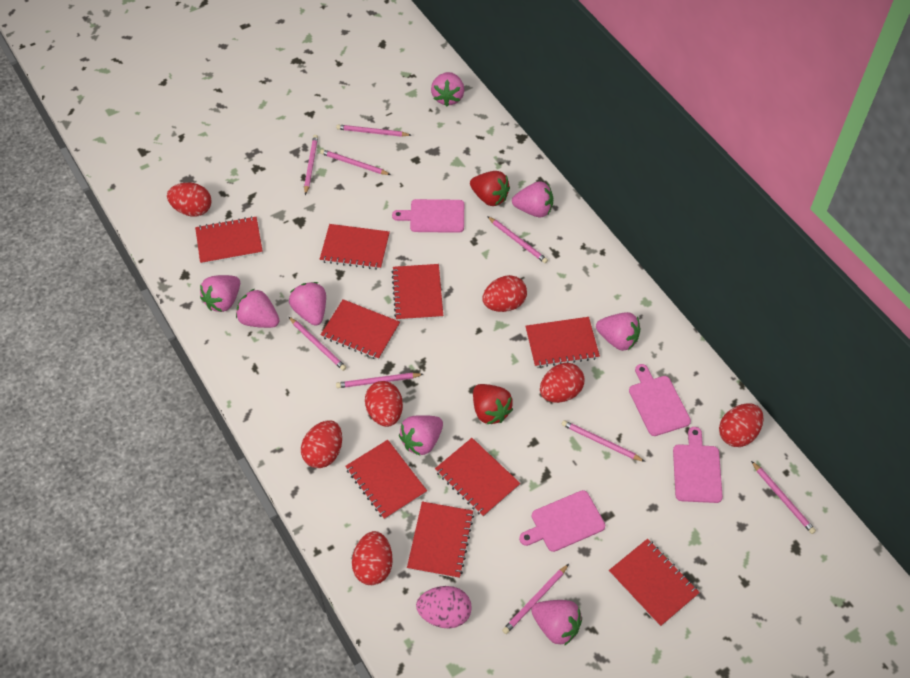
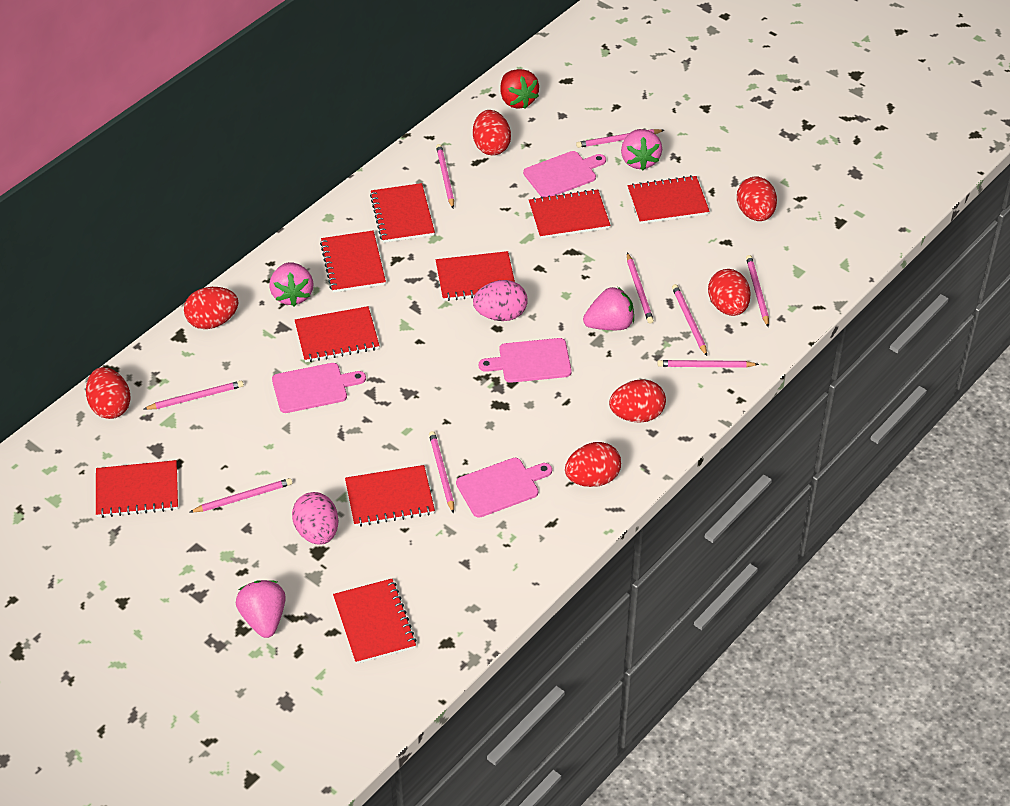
pink egg: 1 -> 2
pink strawberry: 8 -> 4
red strawberry: 2 -> 1

